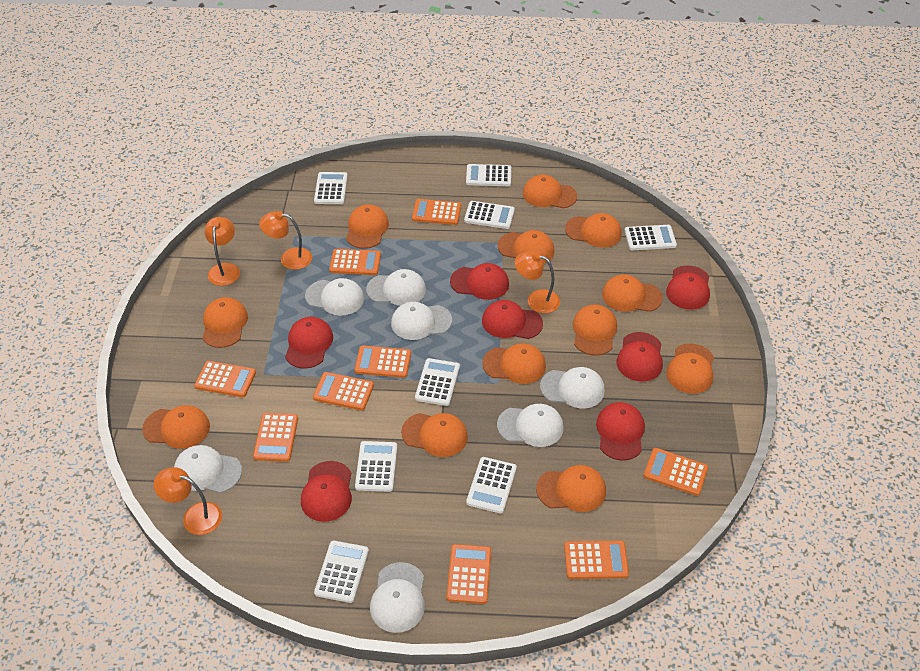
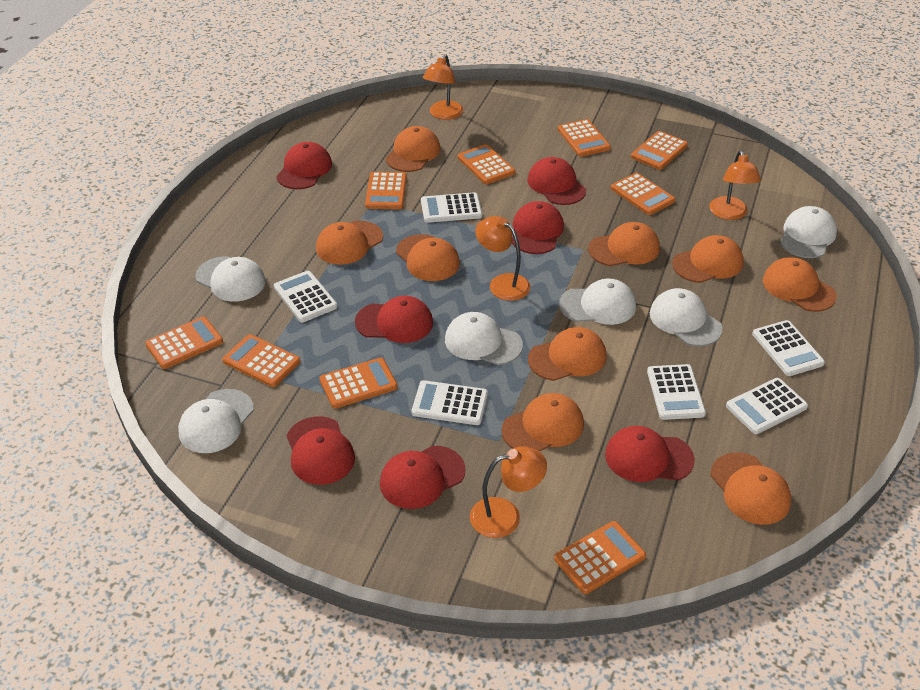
orange cap: 12 -> 9
white calculator: 8 -> 6
white cap: 7 -> 6

